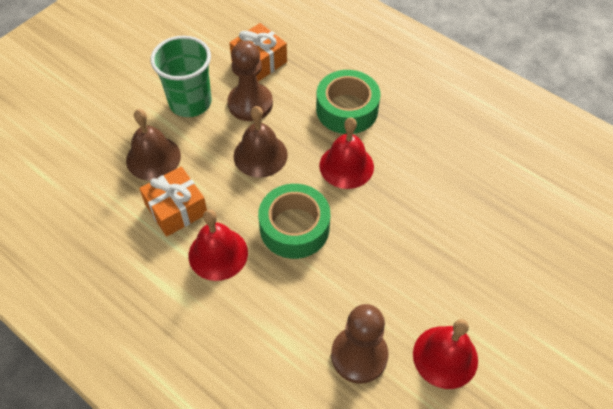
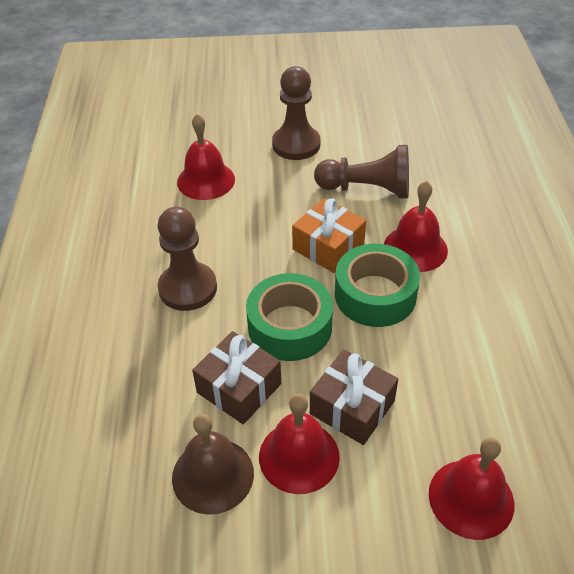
brown bell: 2 -> 1
brown gift: 0 -> 2
brown pawn: 2 -> 3
green cup: 1 -> 0
orange gift: 2 -> 1
red bell: 3 -> 4

